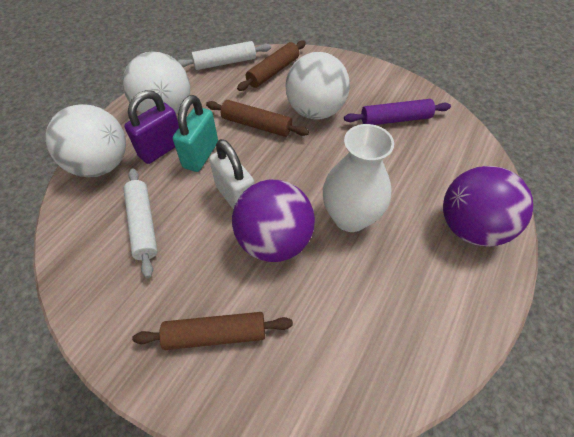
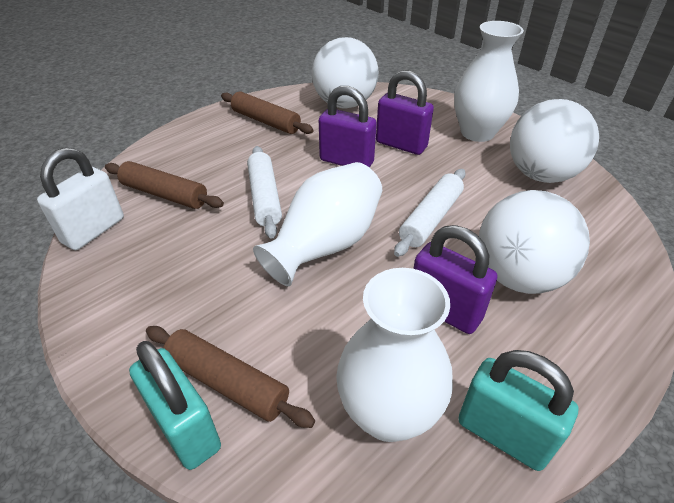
purple ball: 2 -> 0
purple padlock: 1 -> 3
purple rolling pin: 1 -> 0
turquoise padlock: 1 -> 2
white vase: 1 -> 3

